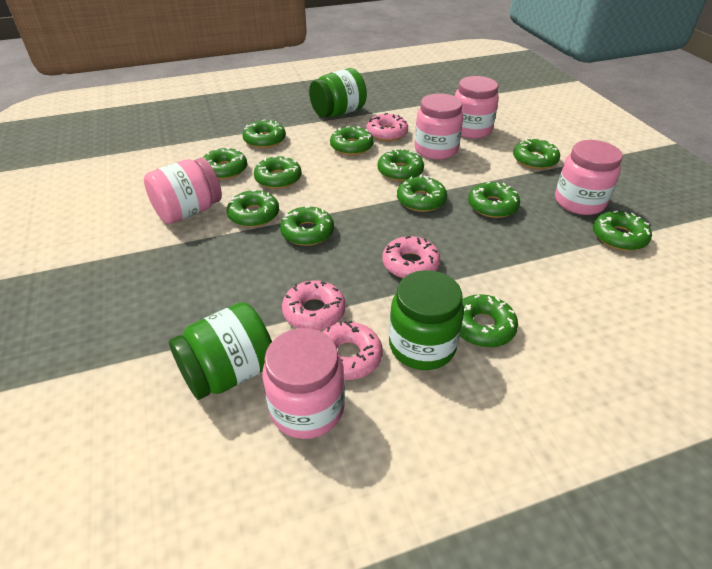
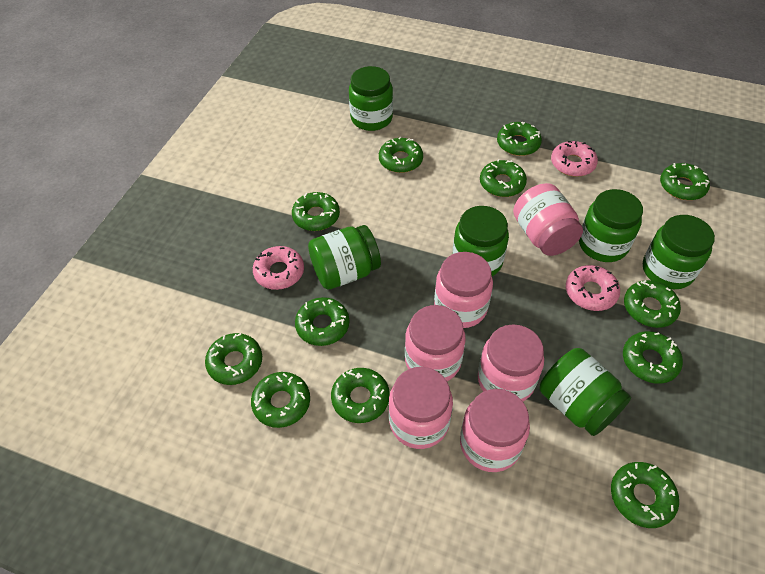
green jar: 3 -> 6
pink donut: 4 -> 3
pink jar: 5 -> 6

